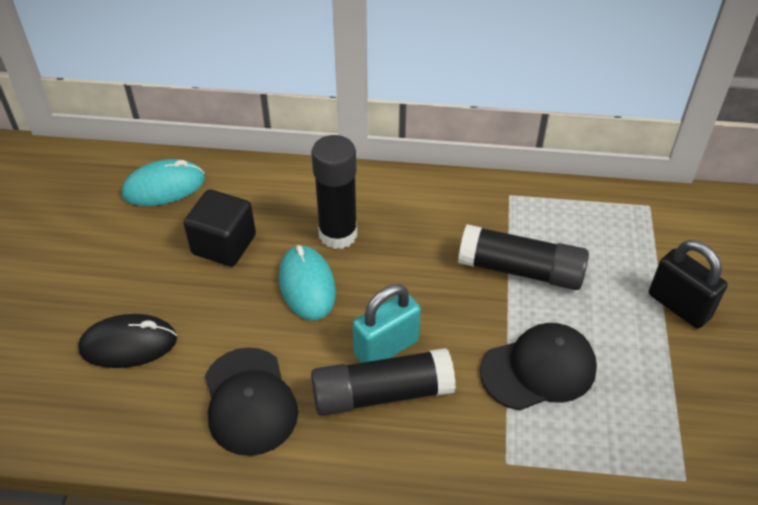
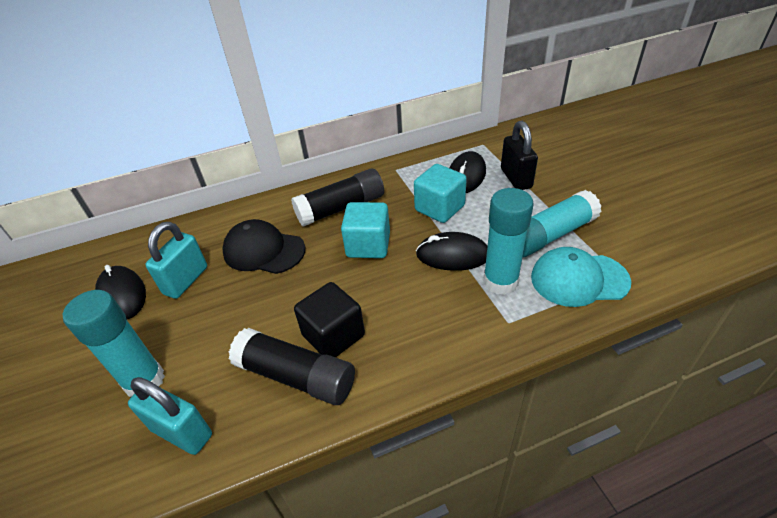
black cap: 2 -> 1
black glue stick: 3 -> 2
black mouse: 1 -> 3
turquoise cap: 0 -> 1
turquoise cube: 0 -> 2
turquoise glue stick: 0 -> 3
turquoise mouse: 2 -> 0
turquoise padlock: 1 -> 2

